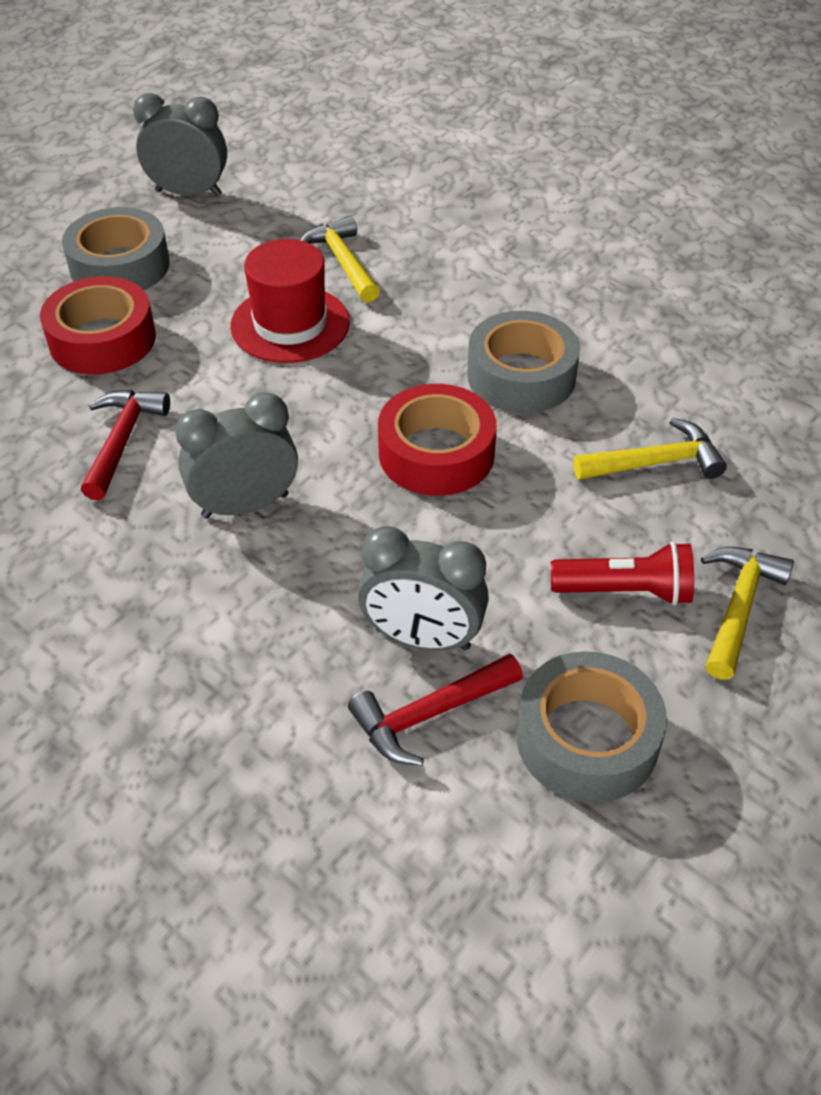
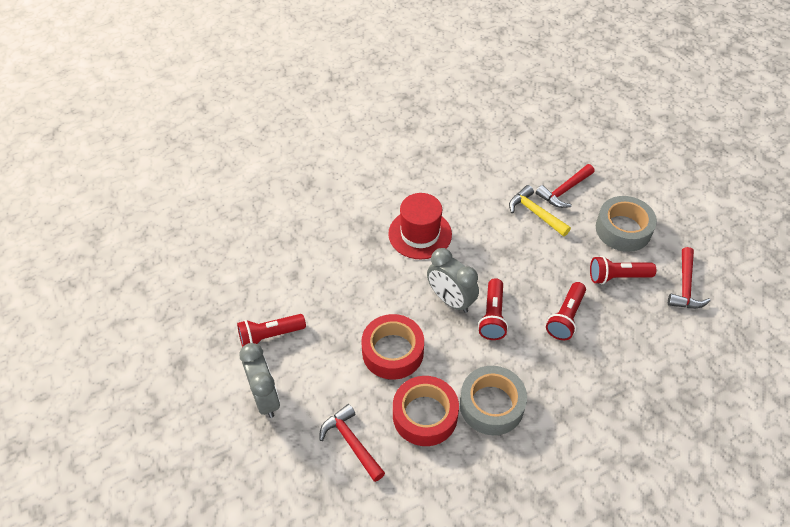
grey clock: 3 -> 2
grey tape: 3 -> 2
red flashlight: 1 -> 4
red hammer: 2 -> 3
yellow hammer: 3 -> 1

